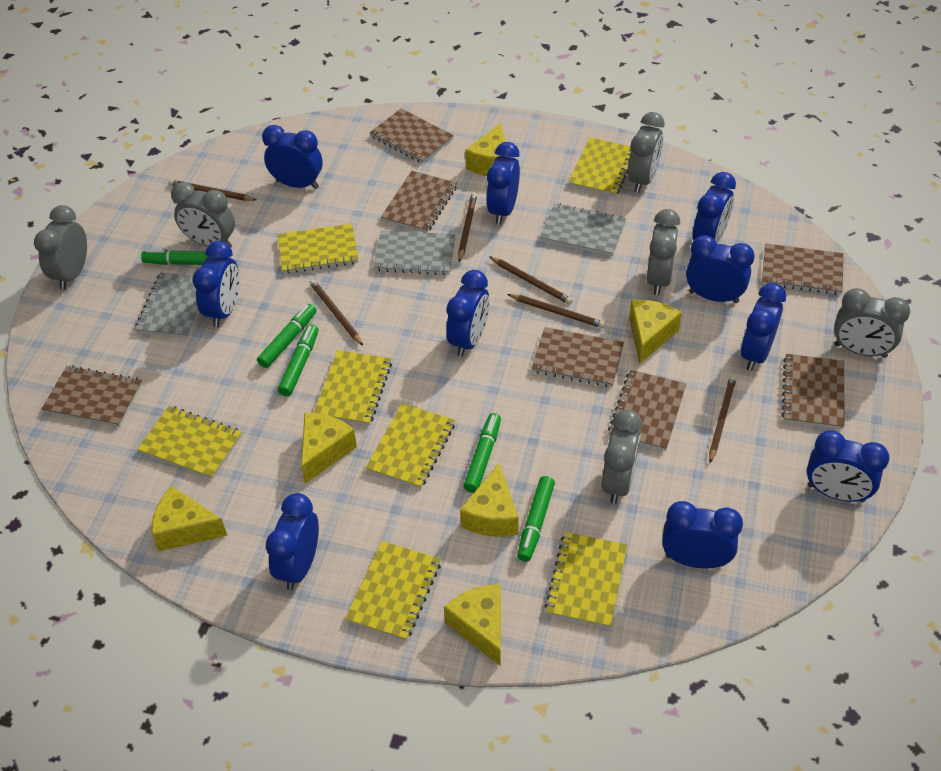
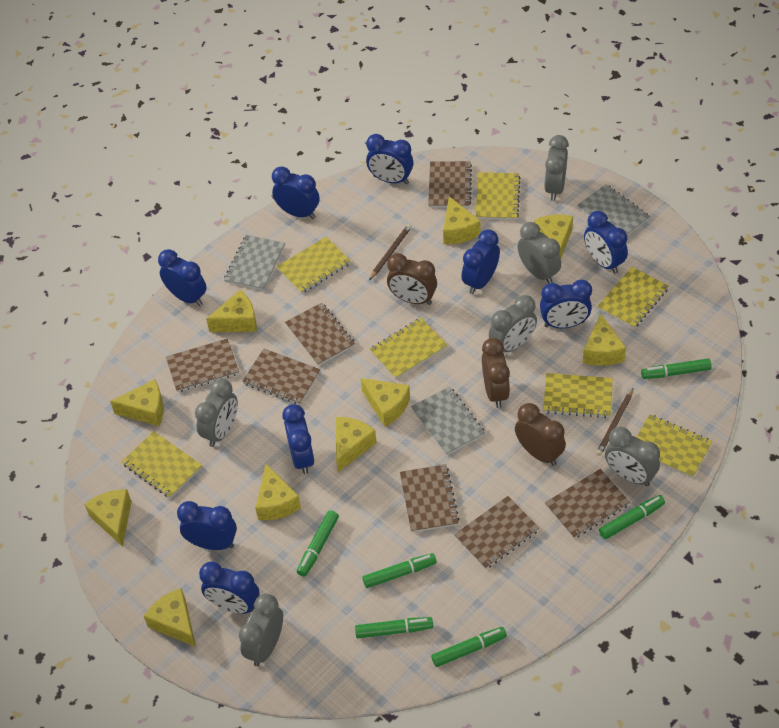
blue clock: 10 -> 9
brown clock: 0 -> 3
brown pencil: 6 -> 2
green marker: 5 -> 6
yellow cheese: 6 -> 10

